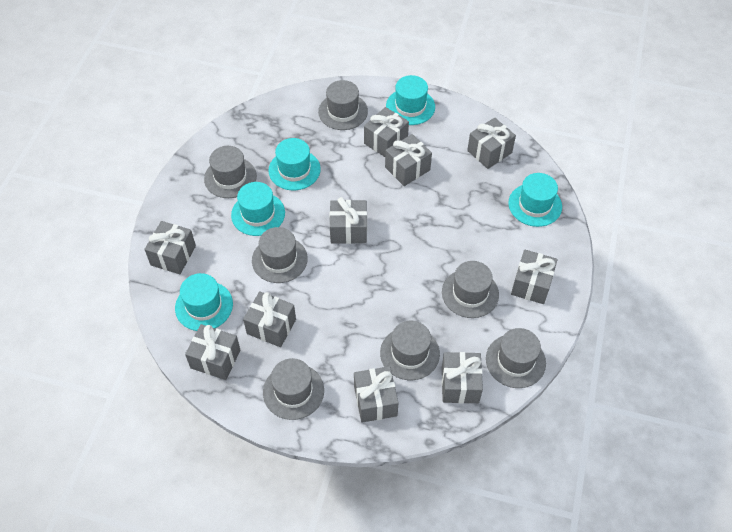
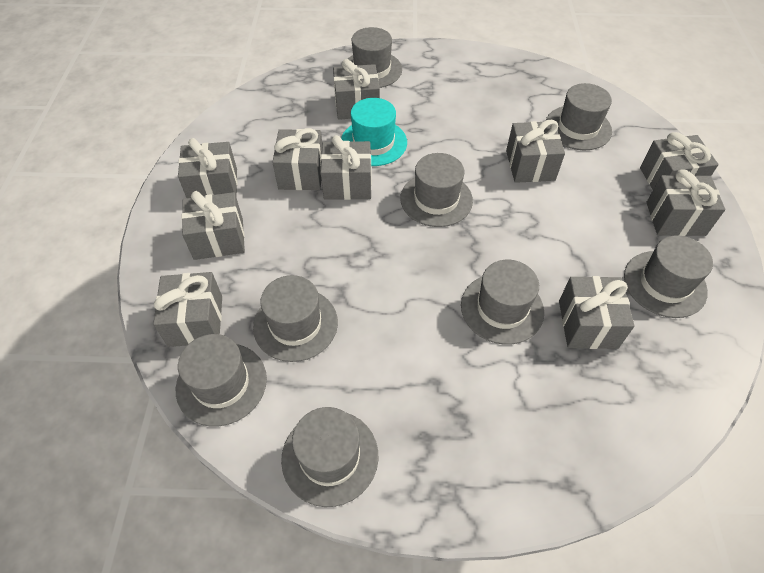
grey hat: 7 -> 8
turquoise hat: 5 -> 1

